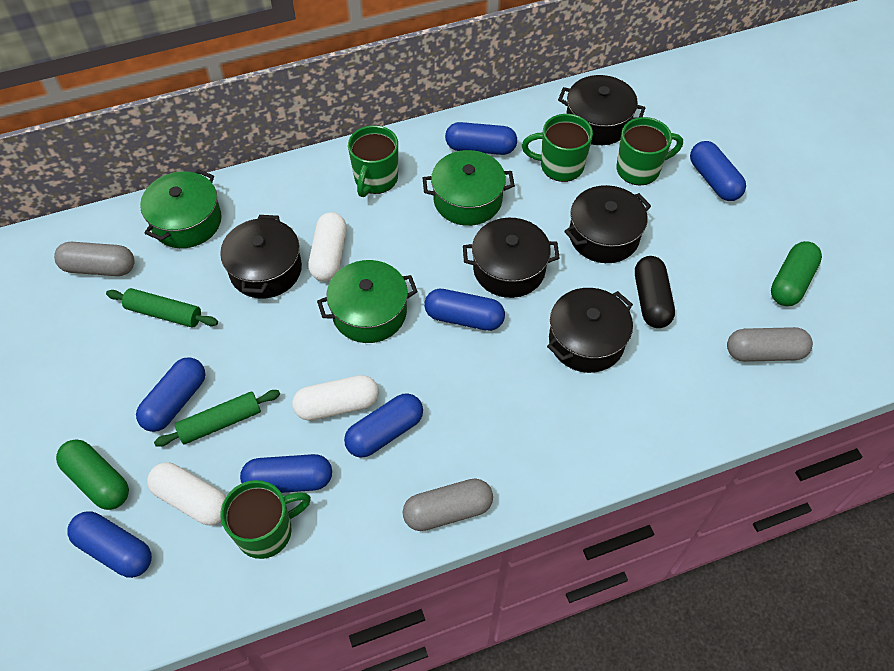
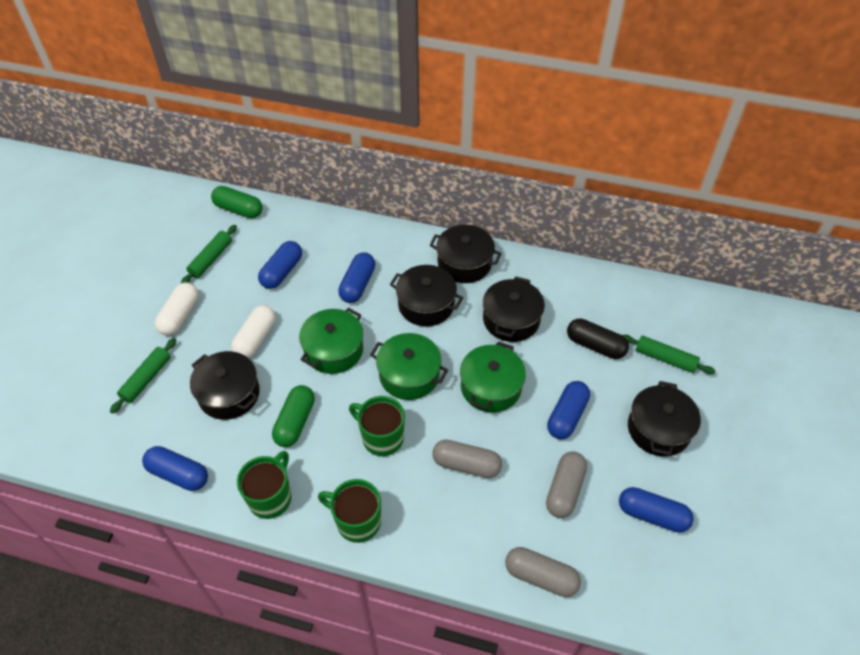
blue capsule: 7 -> 5
green mug: 4 -> 3
green rolling pin: 2 -> 3
white capsule: 3 -> 2

